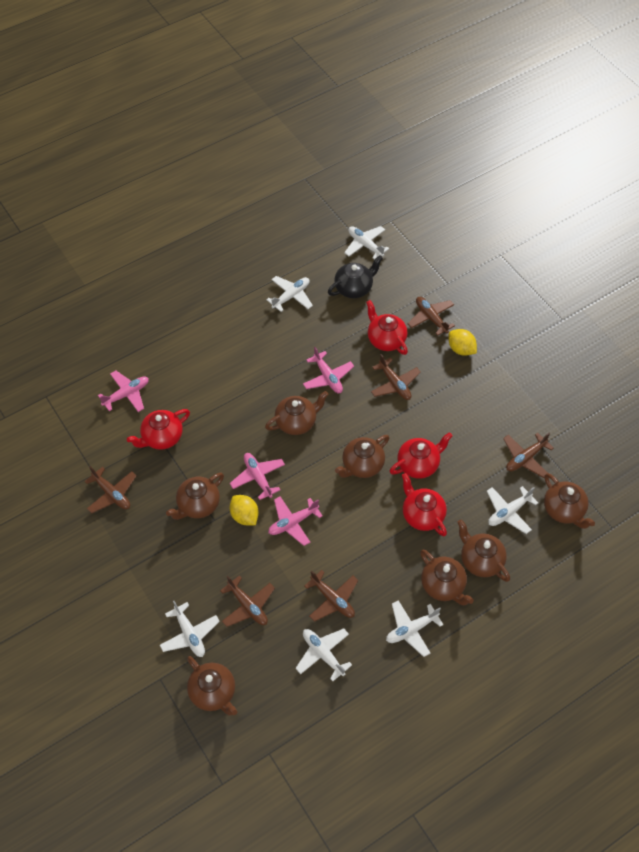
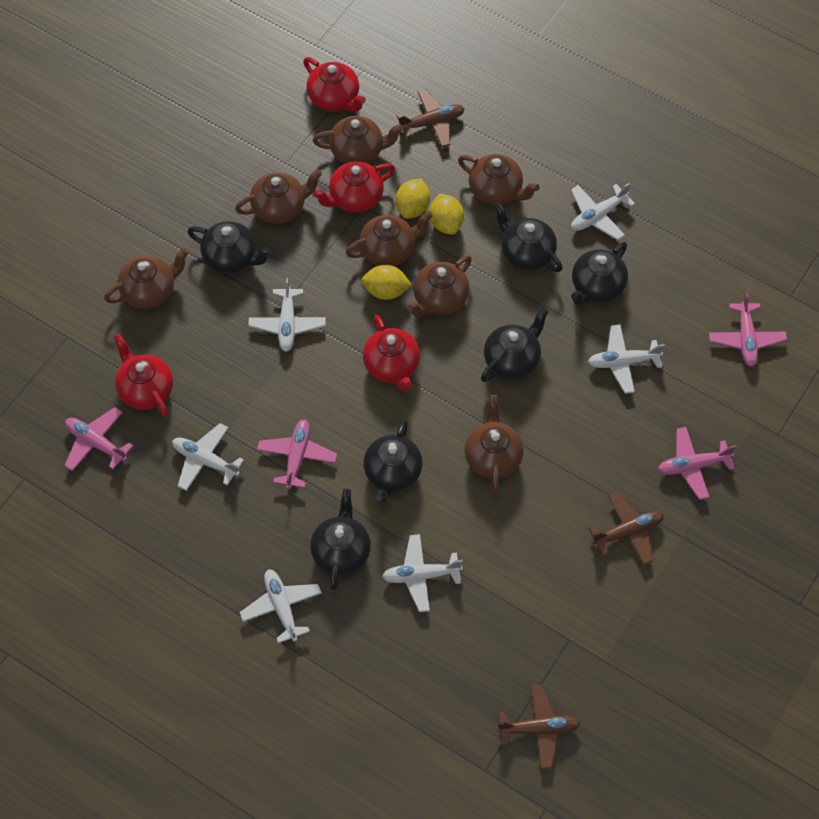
black teapot: 1 -> 6
brown plane: 6 -> 3
yellow lemon: 2 -> 3

